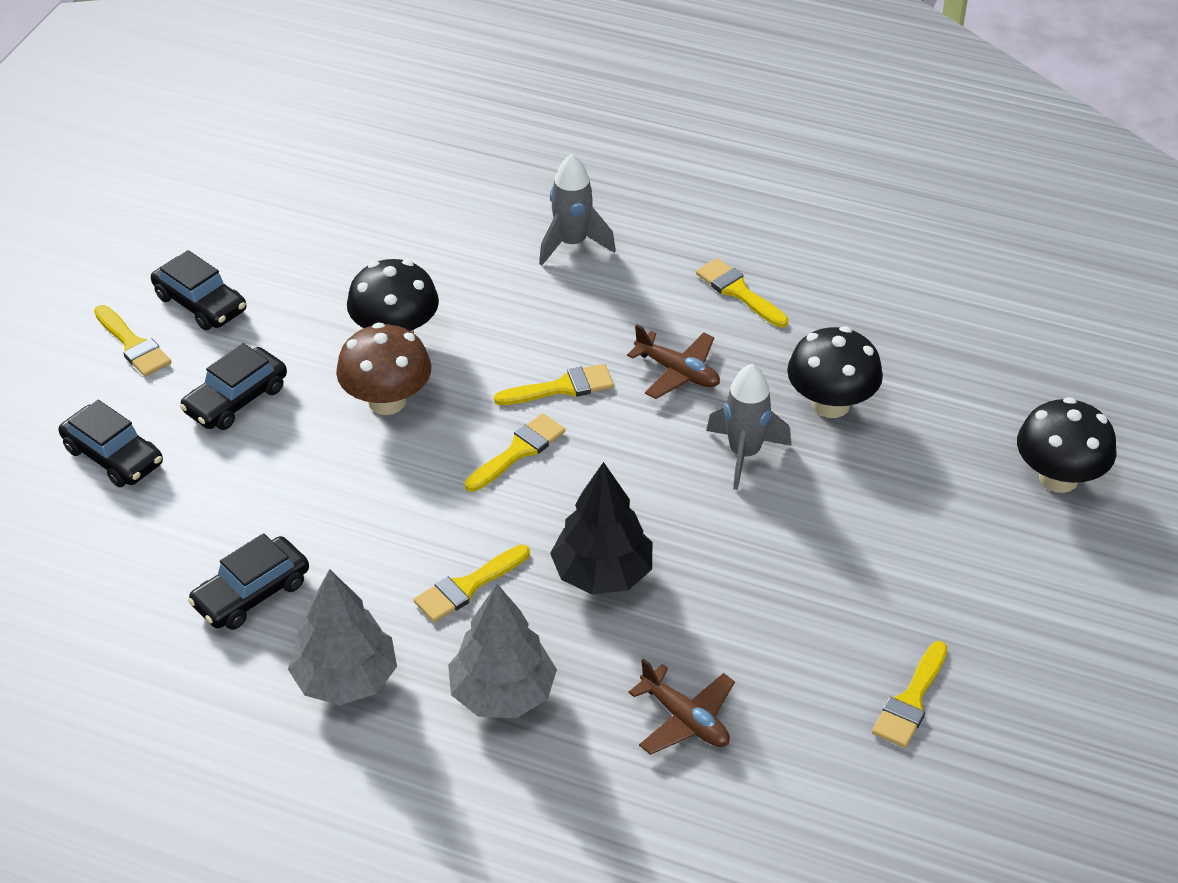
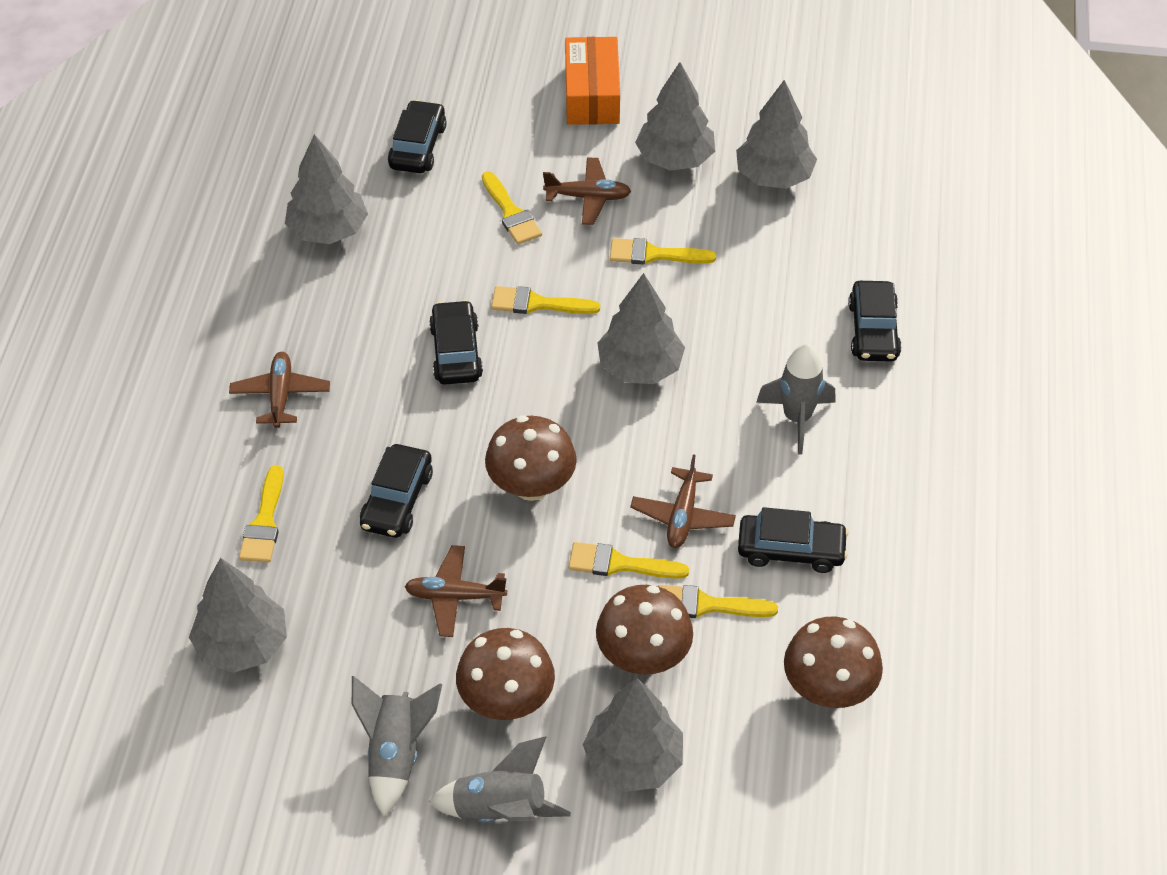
black car: 4 -> 5
black mushroom: 3 -> 0
black tree: 1 -> 0
brown mushroom: 1 -> 4
brown plane: 2 -> 4
grey rocket: 2 -> 3
grey tree: 2 -> 6
orange box: 0 -> 1

